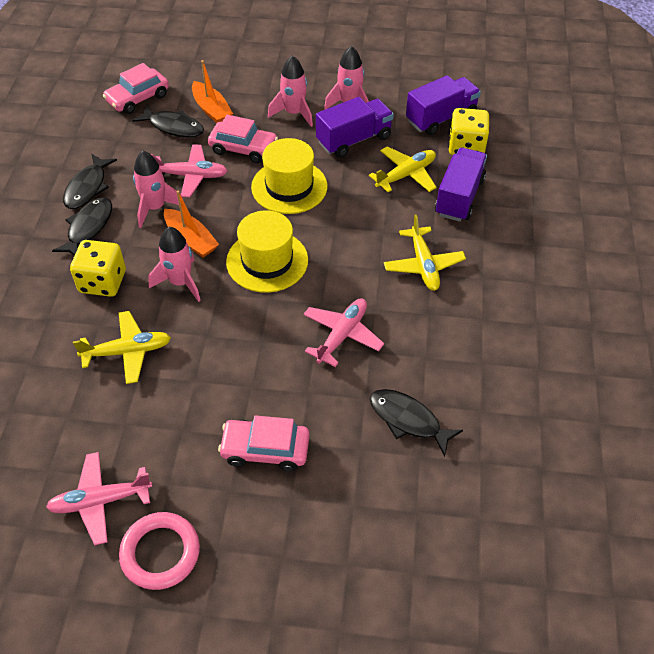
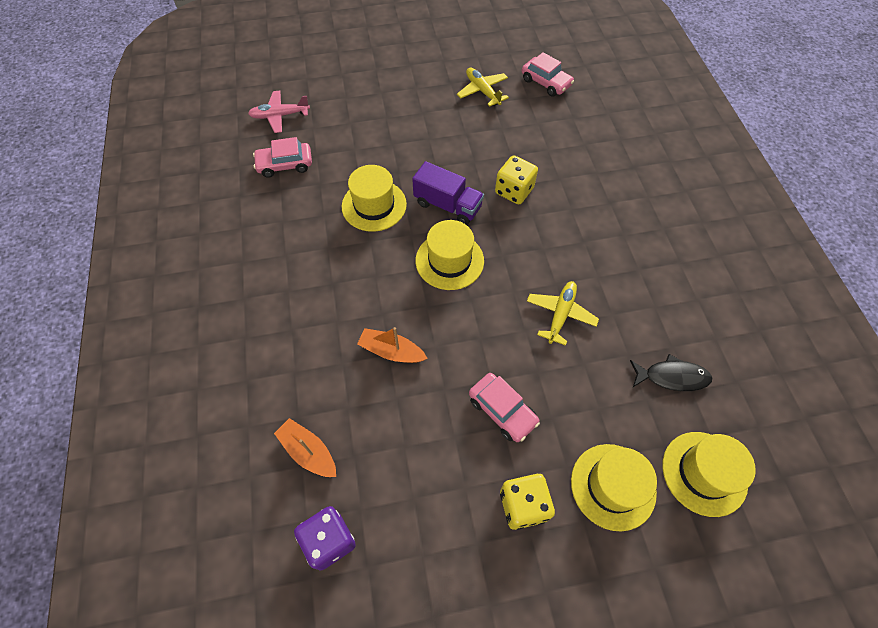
black fish: 4 -> 1
pink plane: 3 -> 1
pink ring: 1 -> 0
pink rocket: 4 -> 0
purple dice: 0 -> 1
purple truck: 3 -> 1
yellow hat: 2 -> 4
yellow plane: 3 -> 2

